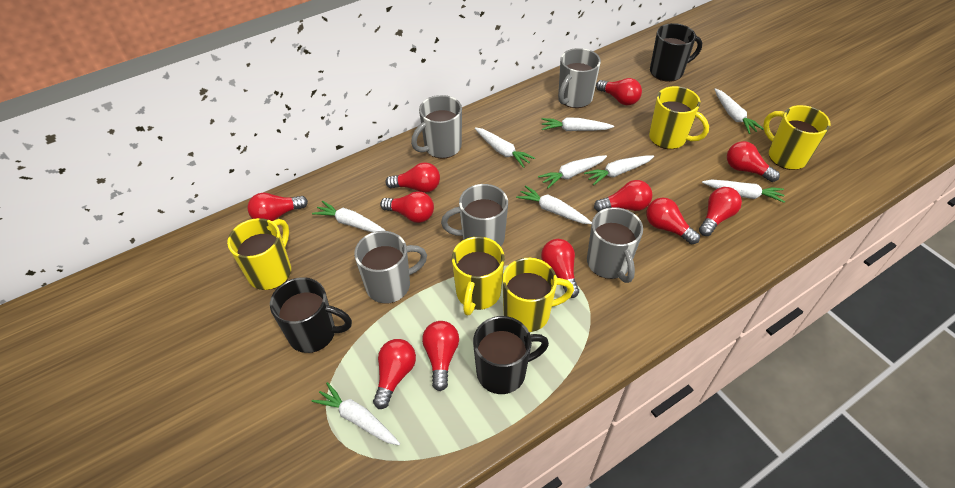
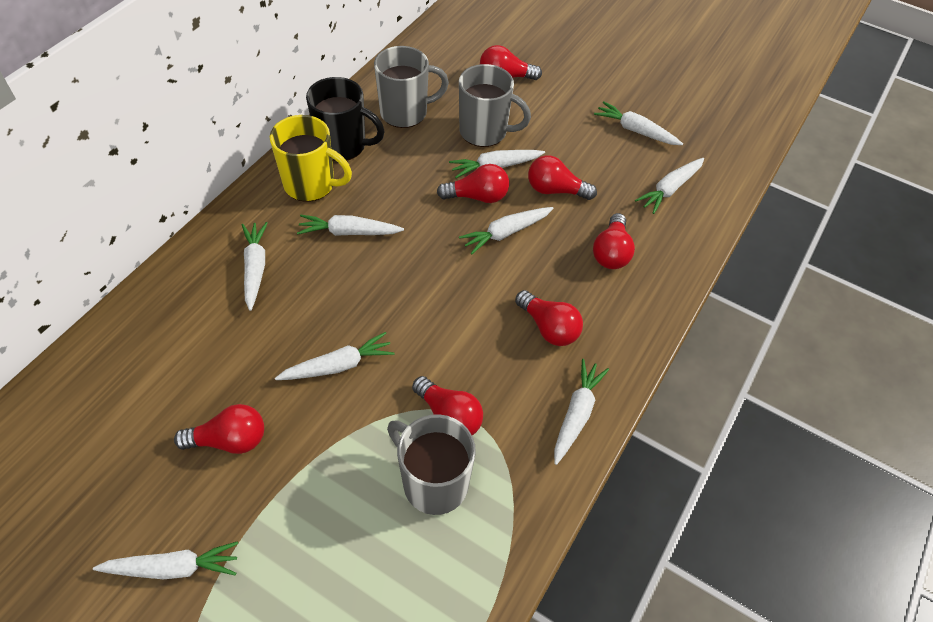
black mug: 3 -> 1
grey mug: 5 -> 3
red light bulb: 11 -> 7
yellow mug: 5 -> 1

